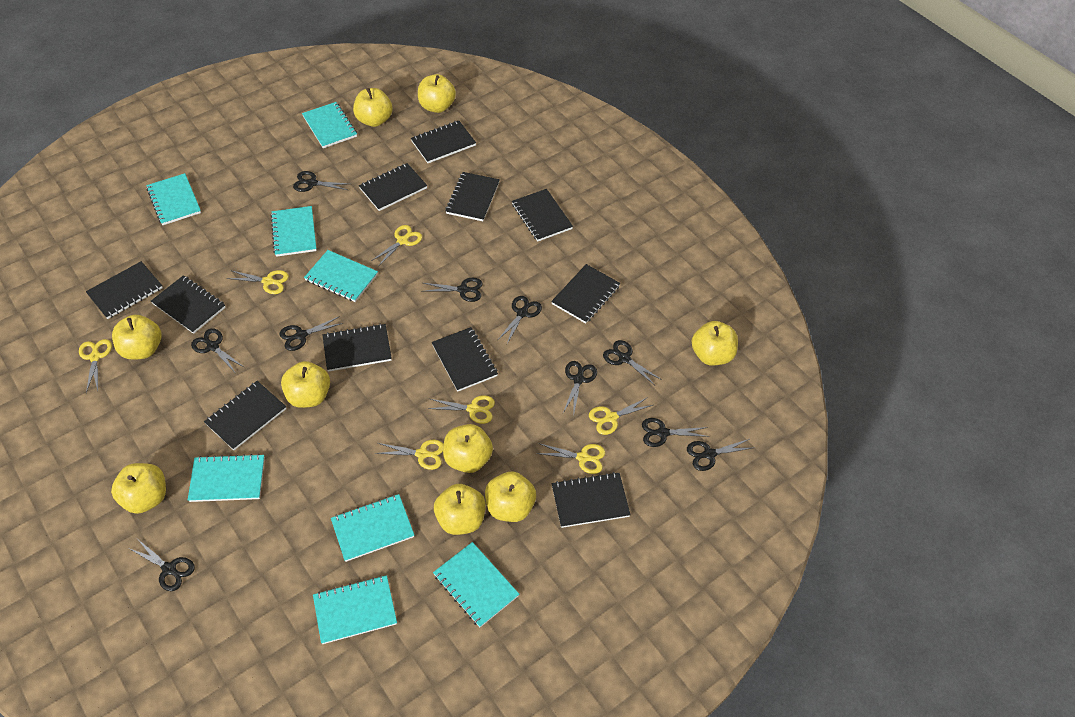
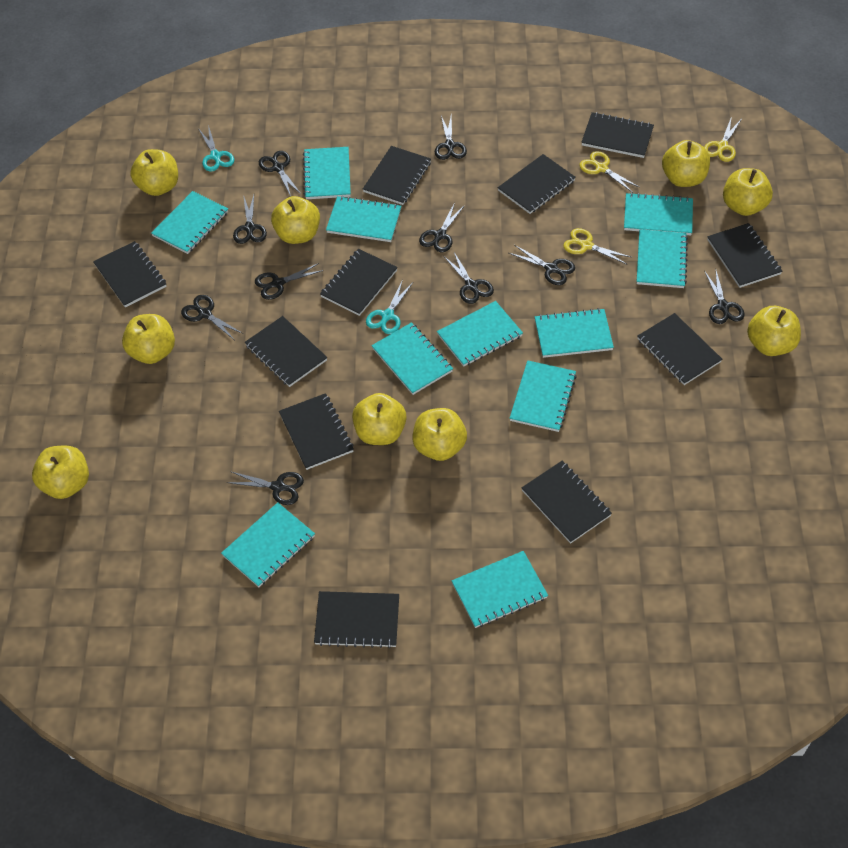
turquoise notebook: 8 -> 11
turquoise scissors: 0 -> 2
yellow scissors: 7 -> 3

